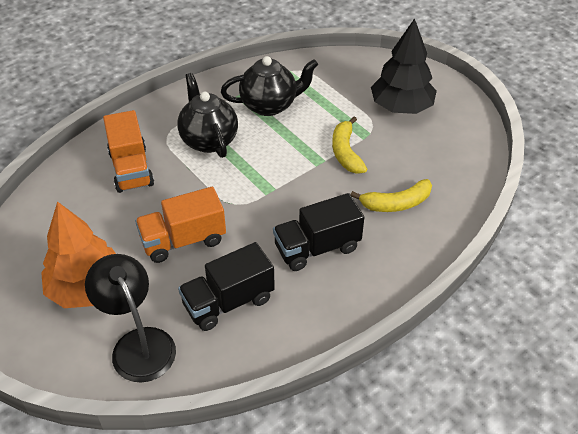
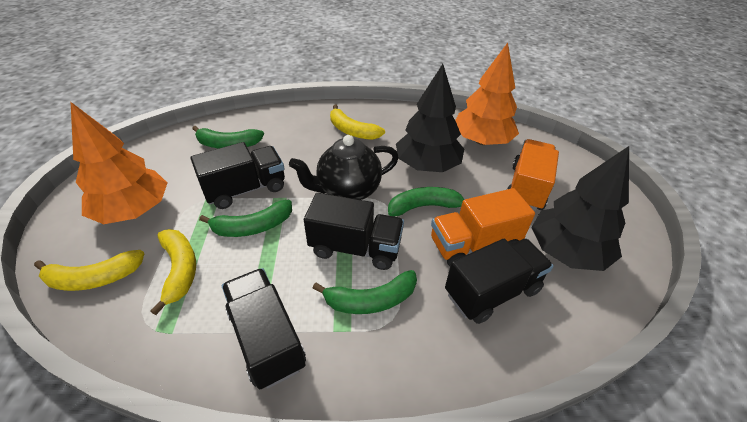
black lamp: 1 -> 0
black teapot: 2 -> 1
black tree: 1 -> 2
black truck: 2 -> 4
green banana: 0 -> 4
orange tree: 1 -> 2
yellow banana: 2 -> 3

